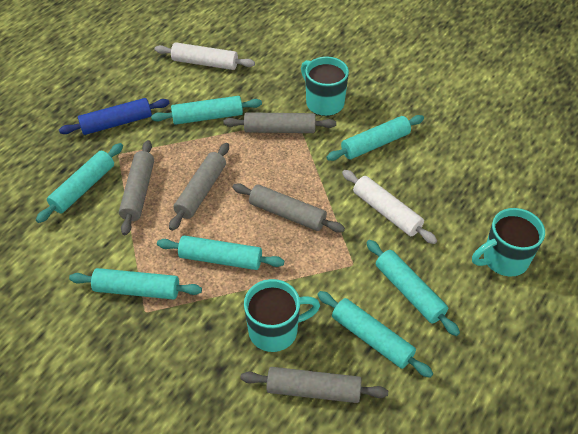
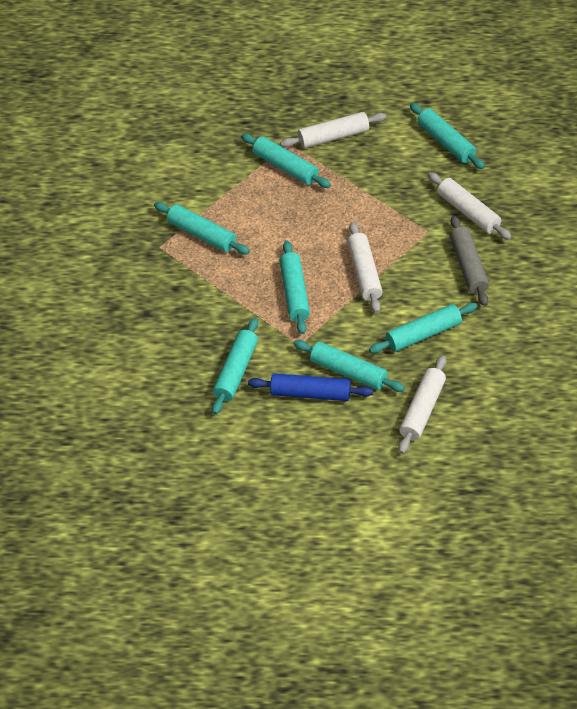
grey rolling pin: 5 -> 1
turquoise mug: 3 -> 0
white rolling pin: 2 -> 4

